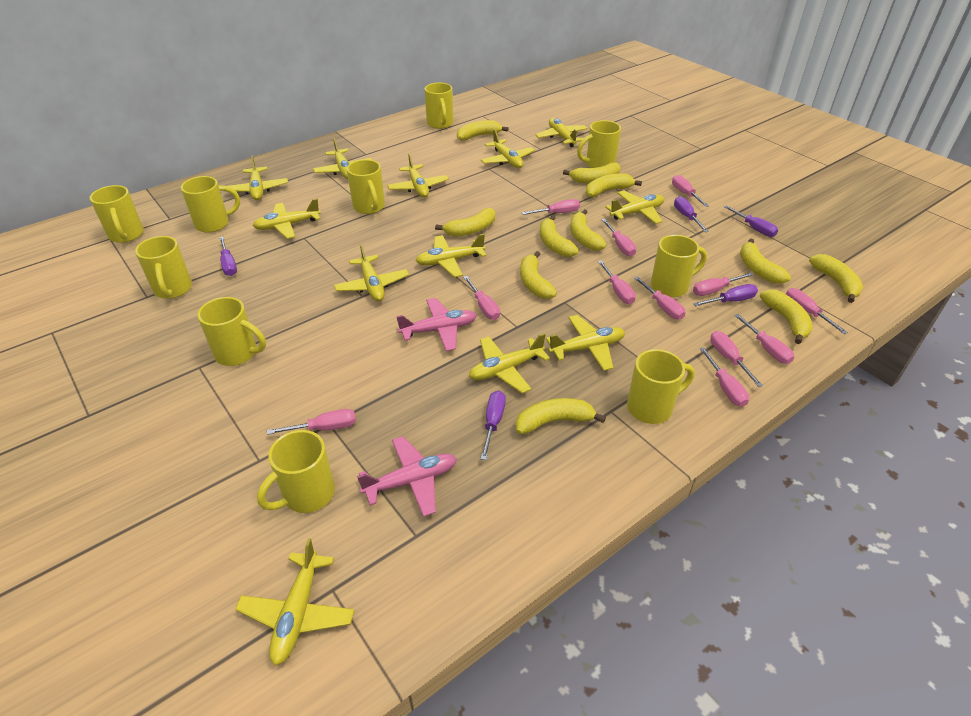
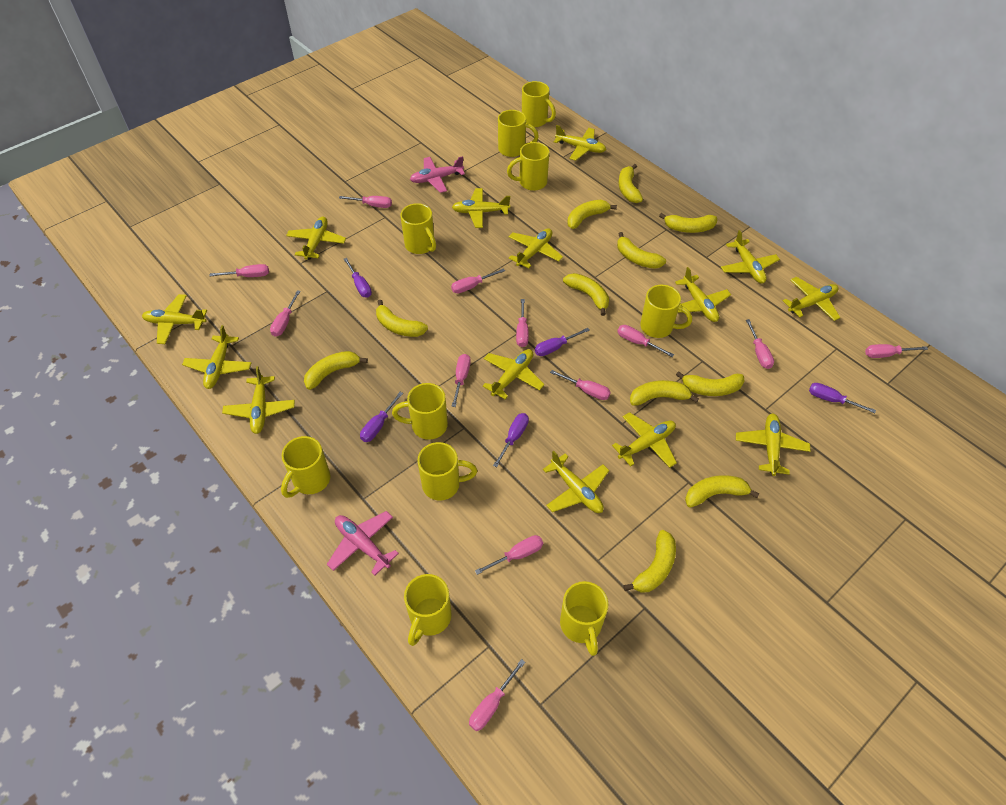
yellow plane: 12 -> 14

